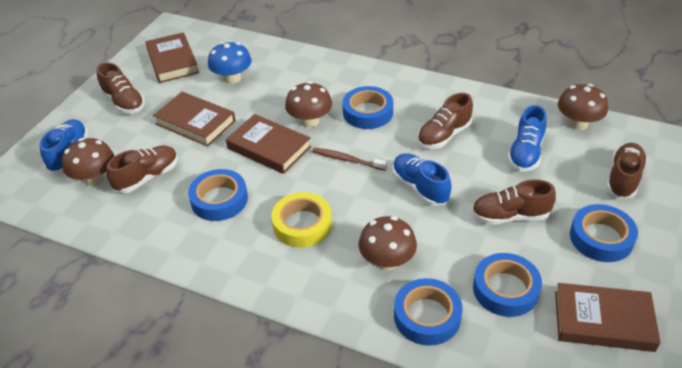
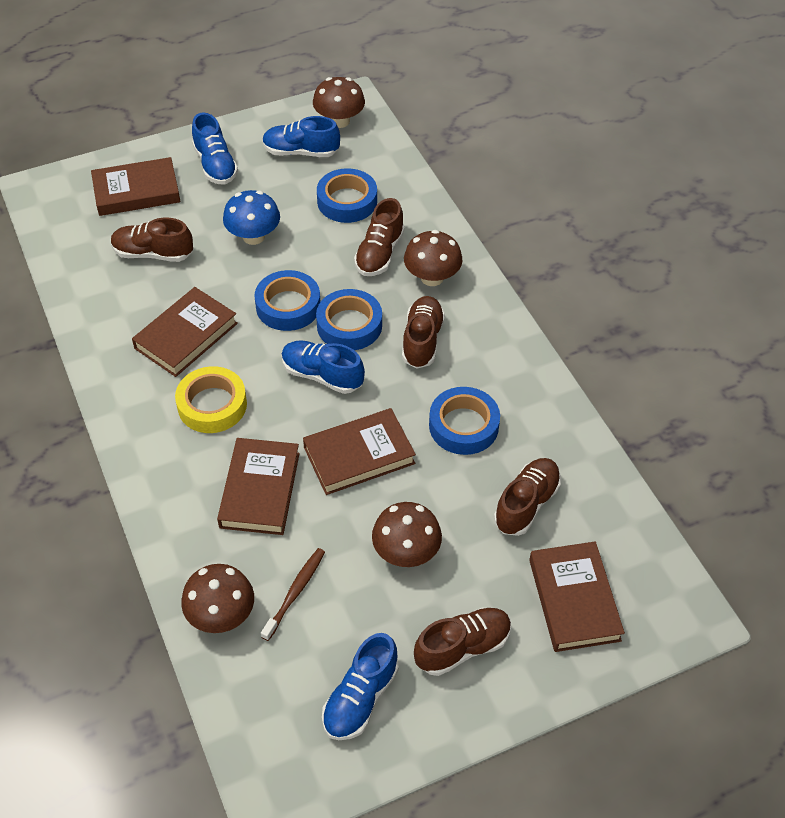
blue shoe: 3 -> 4
blue tape: 5 -> 4
brown book: 4 -> 5

